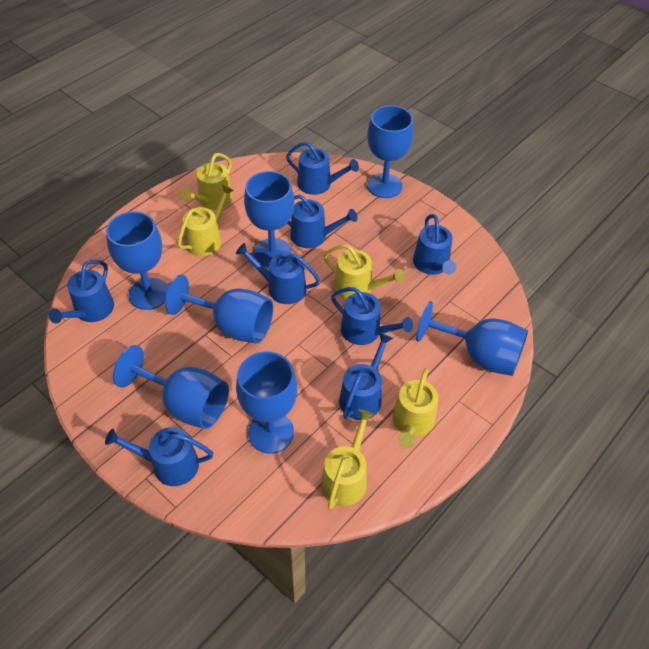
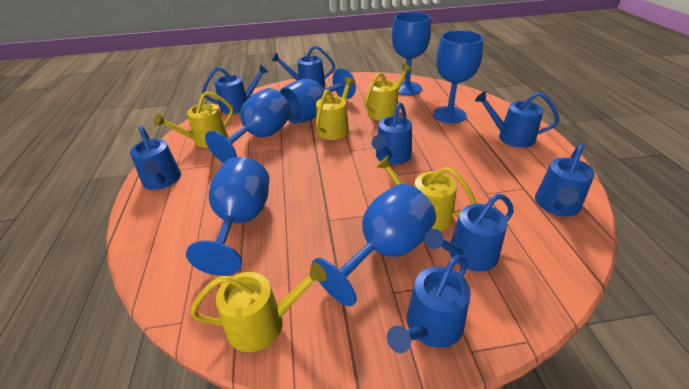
blue goblet: 7 -> 6

